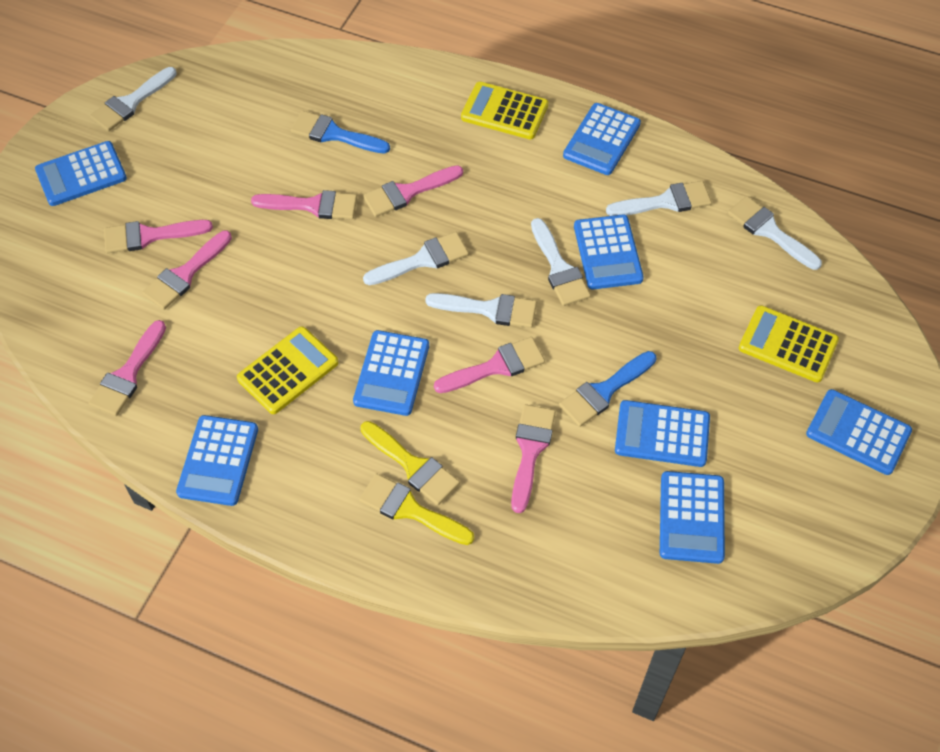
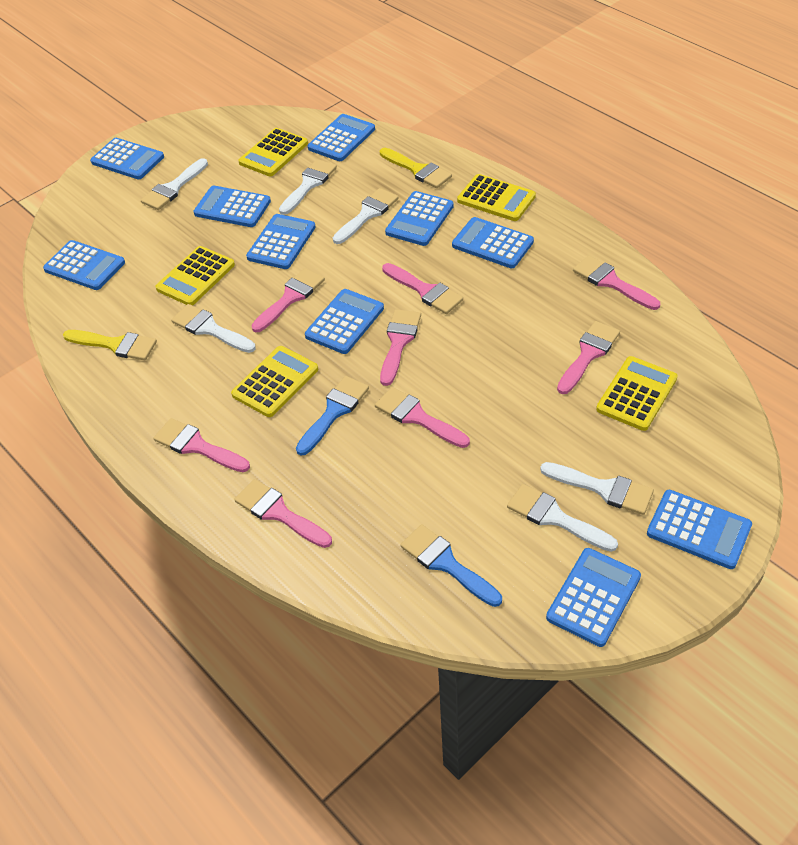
blue calculator: 8 -> 10
pink brush: 7 -> 8
yellow calculator: 3 -> 5

